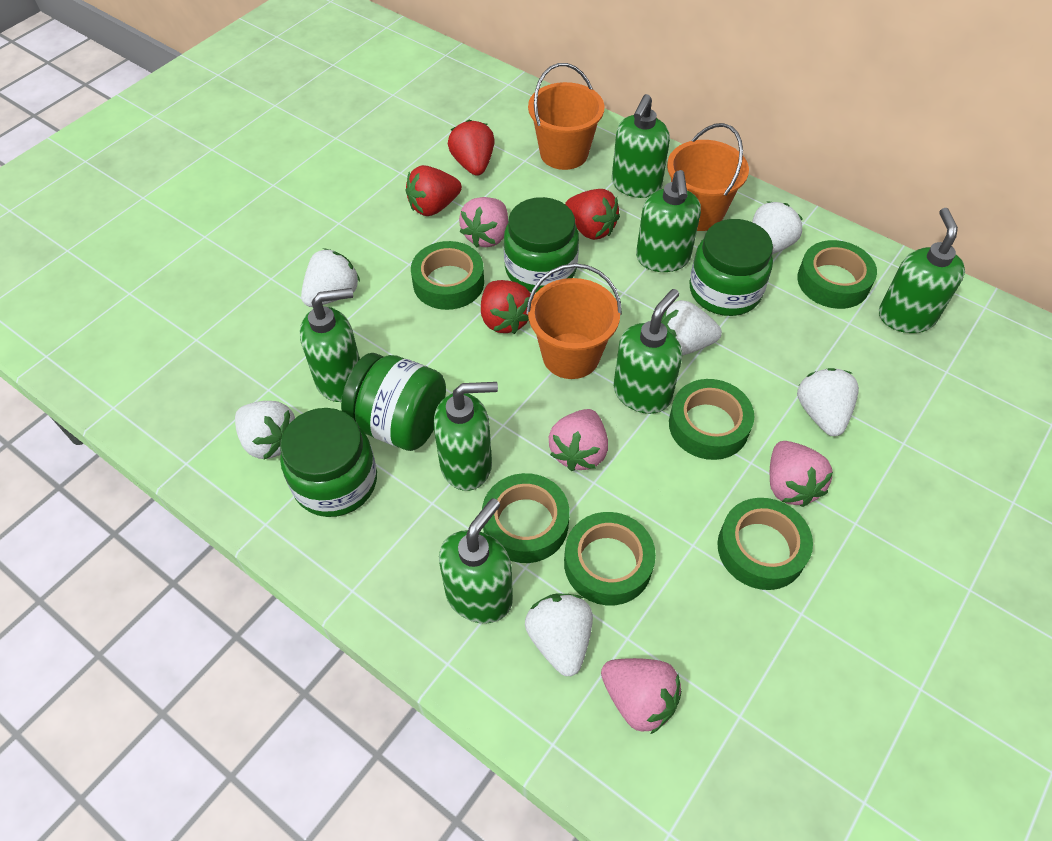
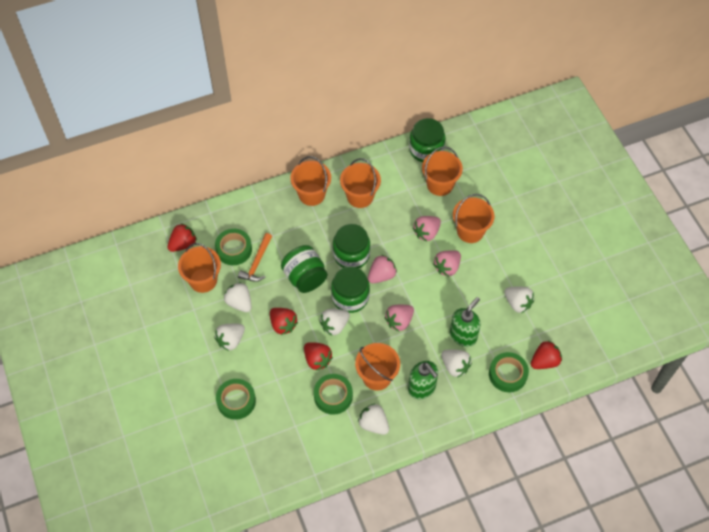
green soap dispenser: 7 -> 2
green tape: 6 -> 4
orange bucket: 3 -> 6
orange hammer: 0 -> 1

